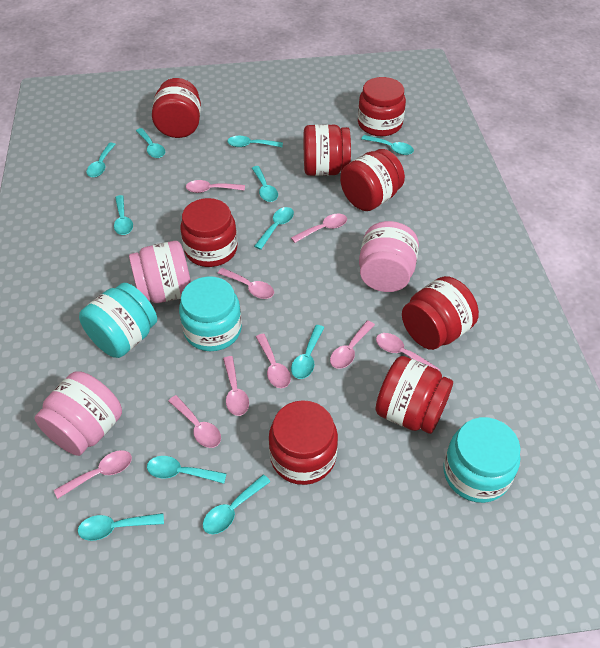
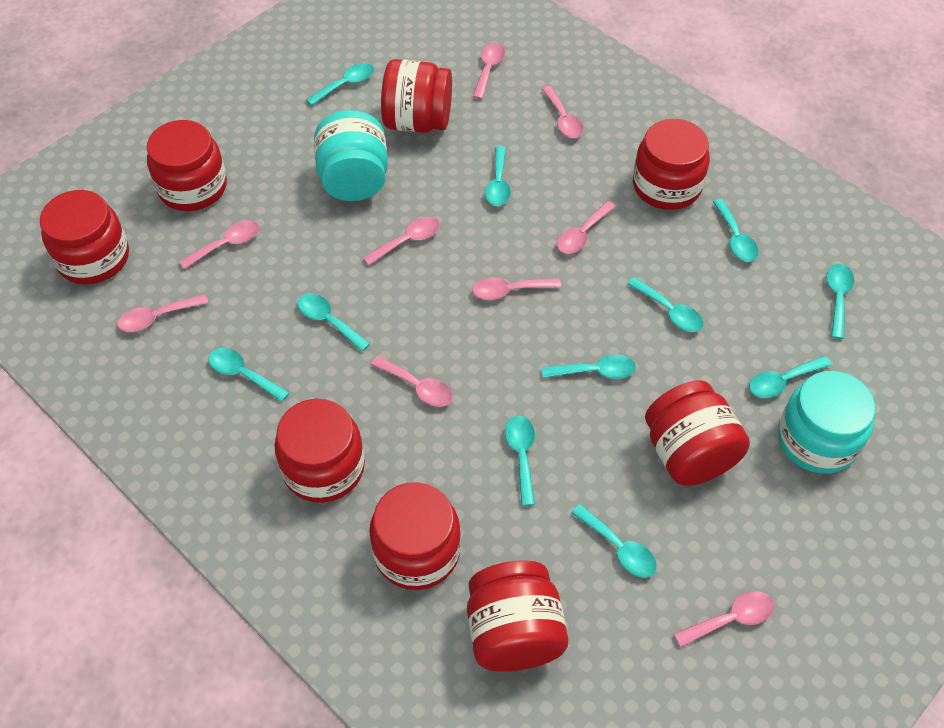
pink jar: 3 -> 0
turquoise jar: 3 -> 2

